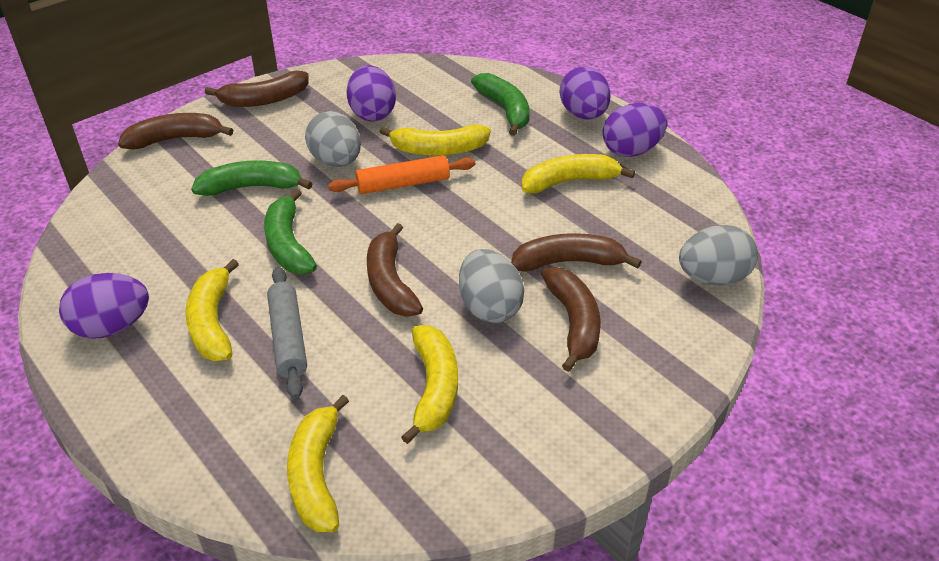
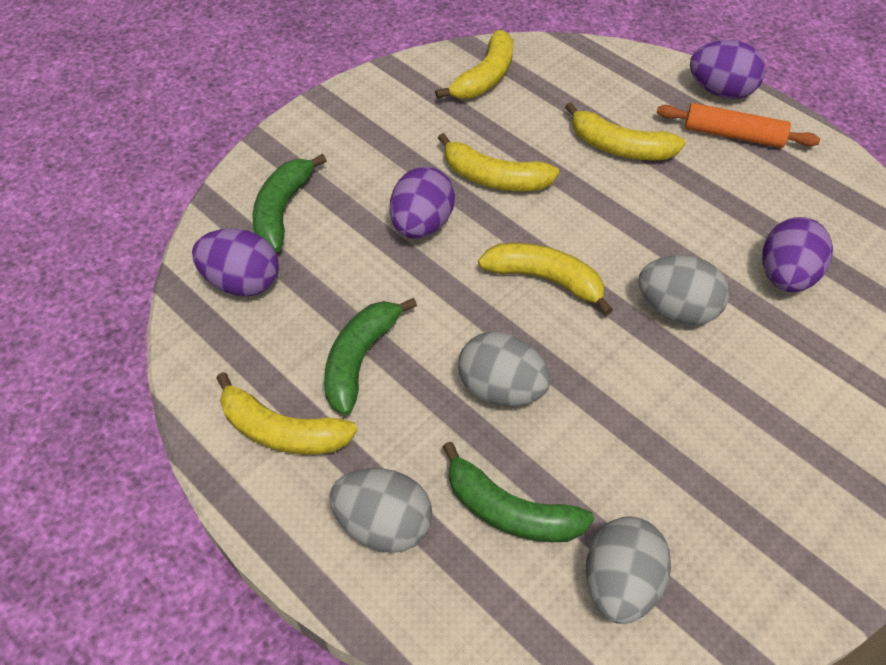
brown banana: 5 -> 0
grey egg: 3 -> 4
grey rolling pin: 1 -> 0

